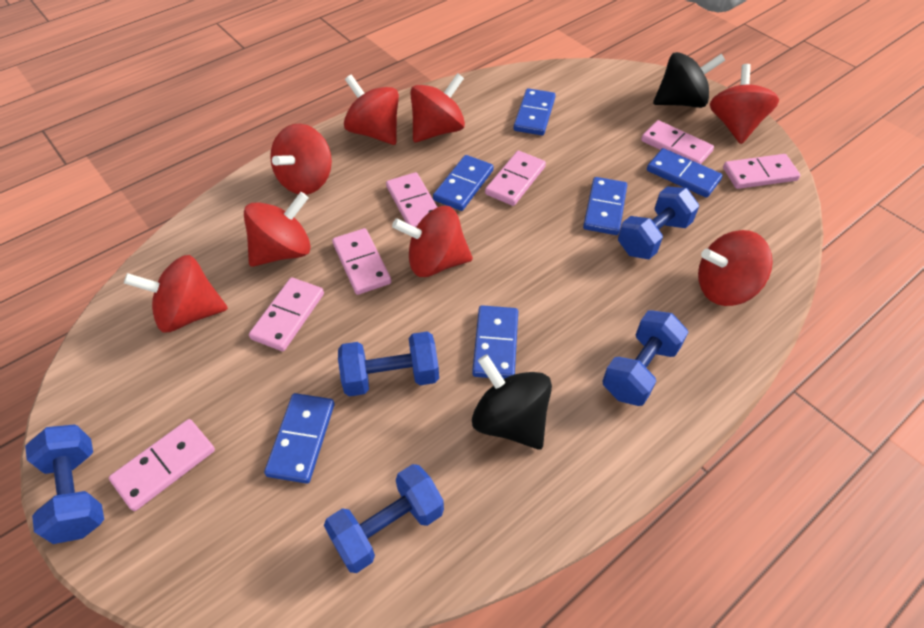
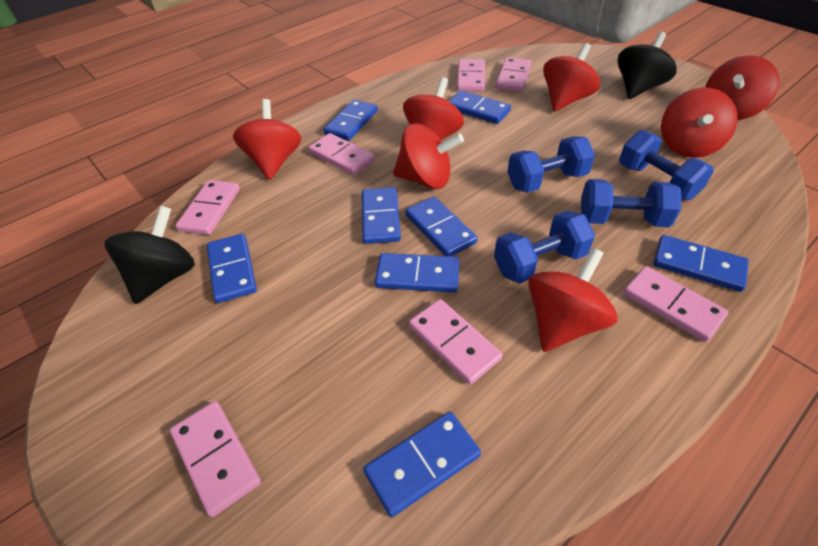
blue domino: 6 -> 8
blue dumbbell: 5 -> 4
red spinning top: 8 -> 7

